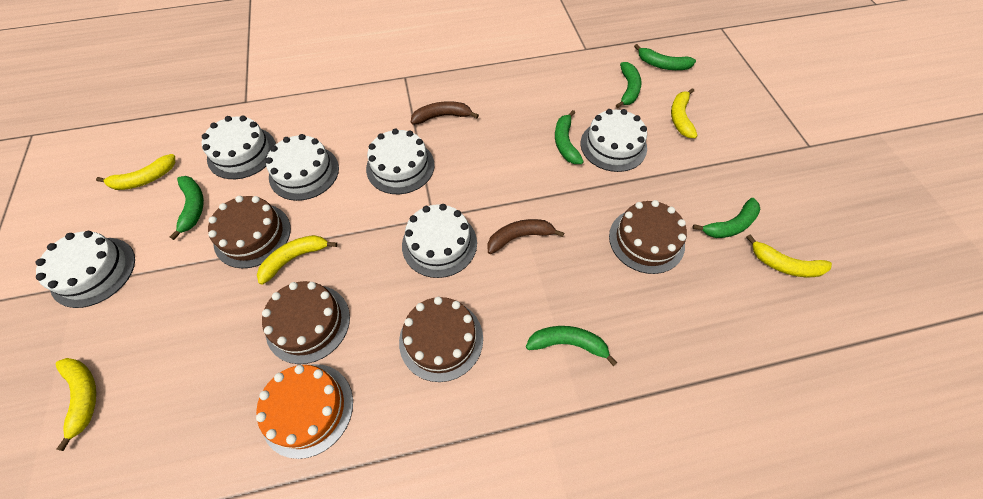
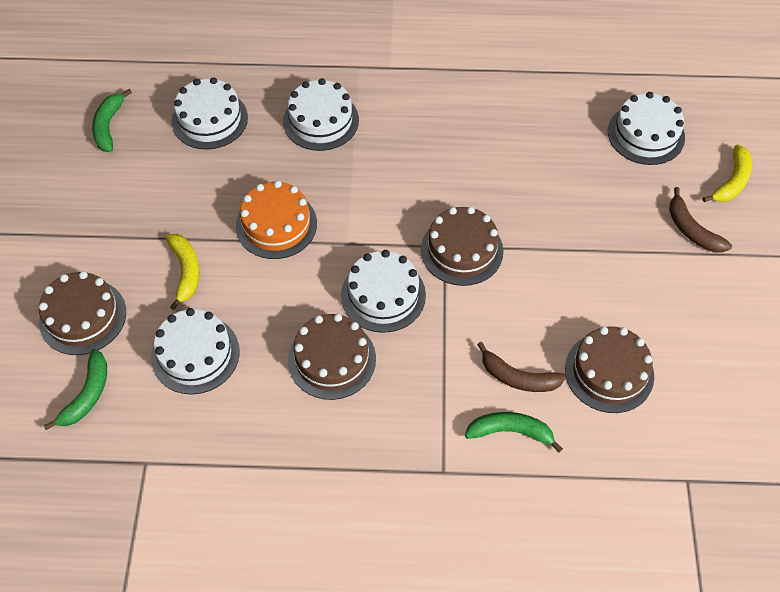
green banana: 6 -> 3
white cake: 6 -> 5
yellow banana: 5 -> 2

